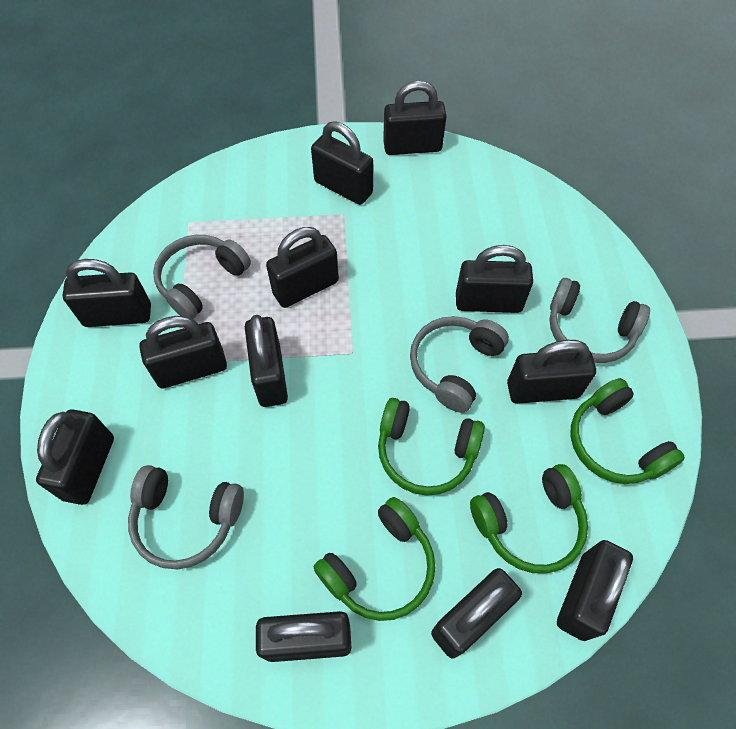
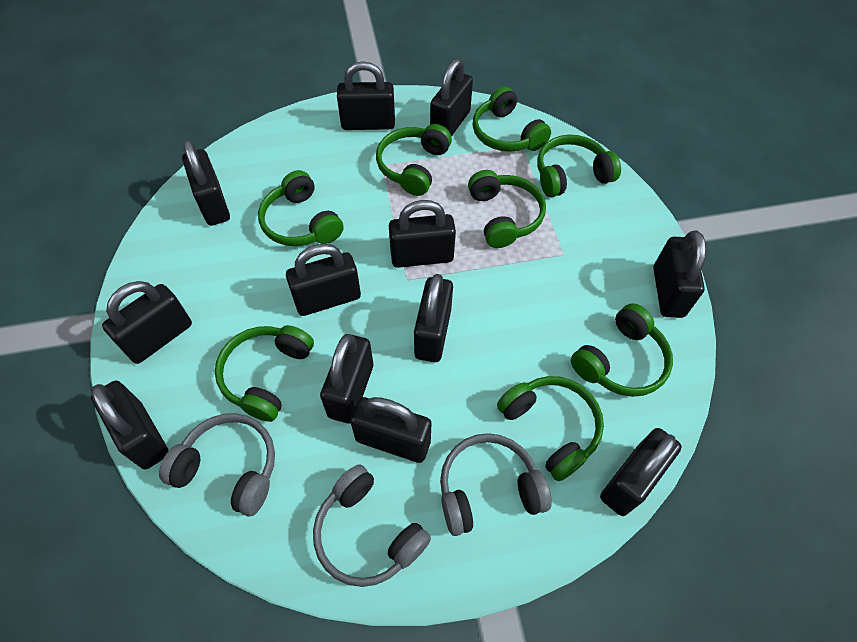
green headphones: 4 -> 8
grey headphones: 4 -> 3

